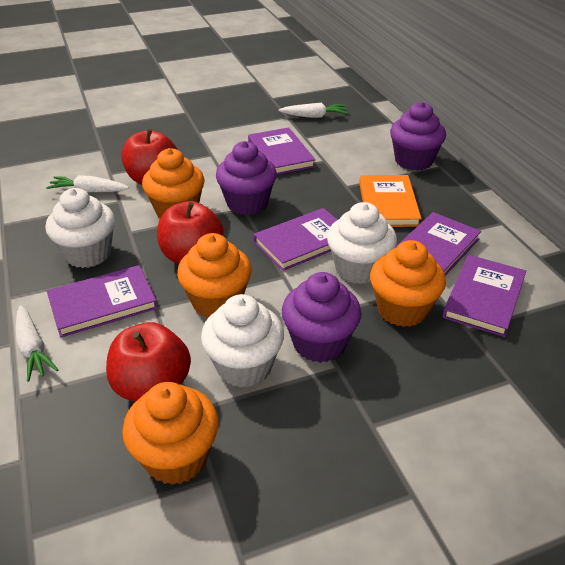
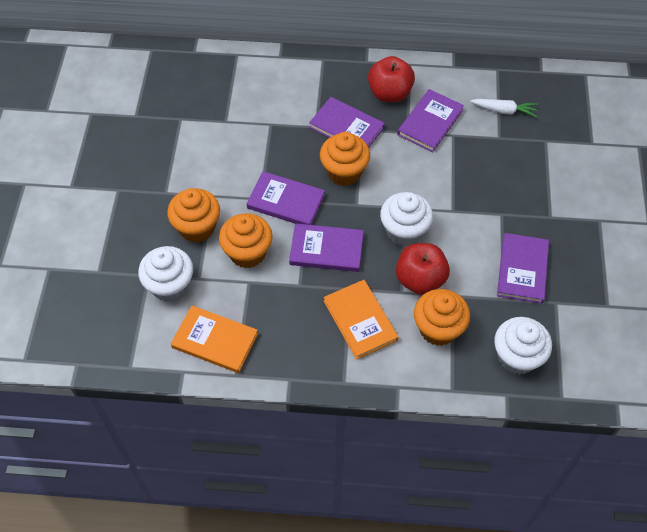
orange book: 1 -> 2
purple cupcake: 3 -> 0
red apple: 3 -> 2
white carrot: 3 -> 1

